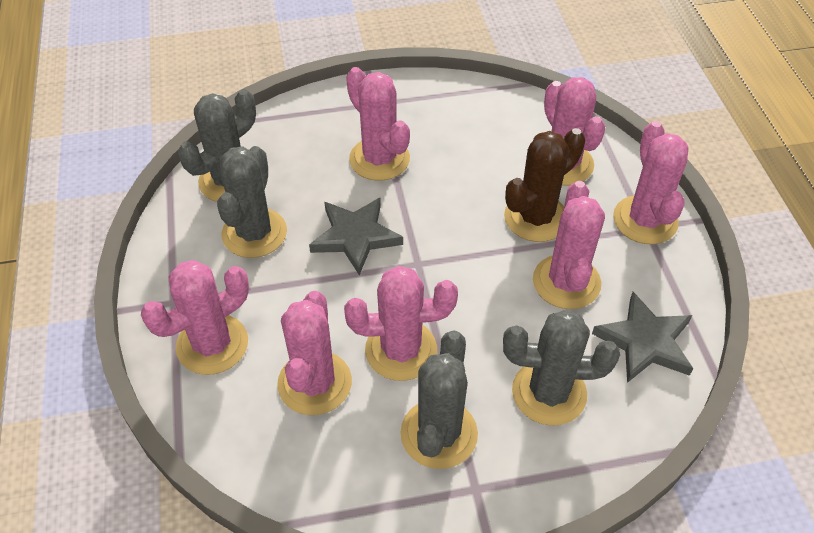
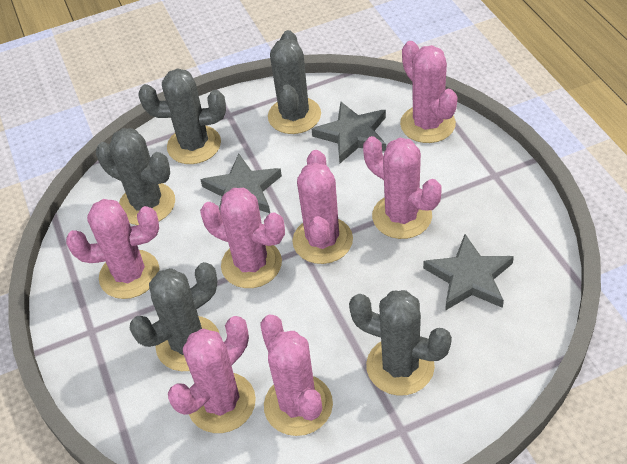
brown cactus: 1 -> 0
grey cactus: 4 -> 5
grey star: 2 -> 3

